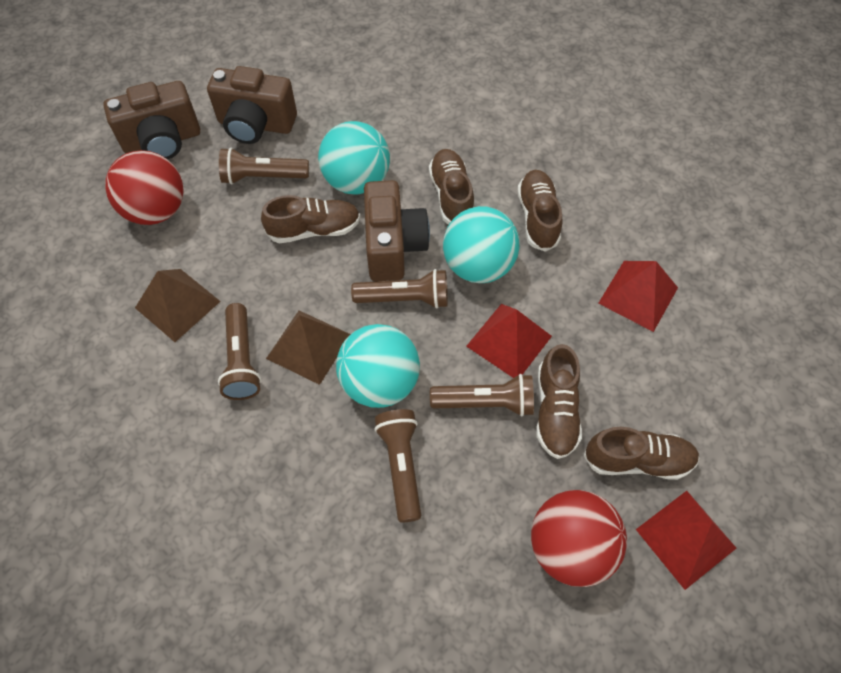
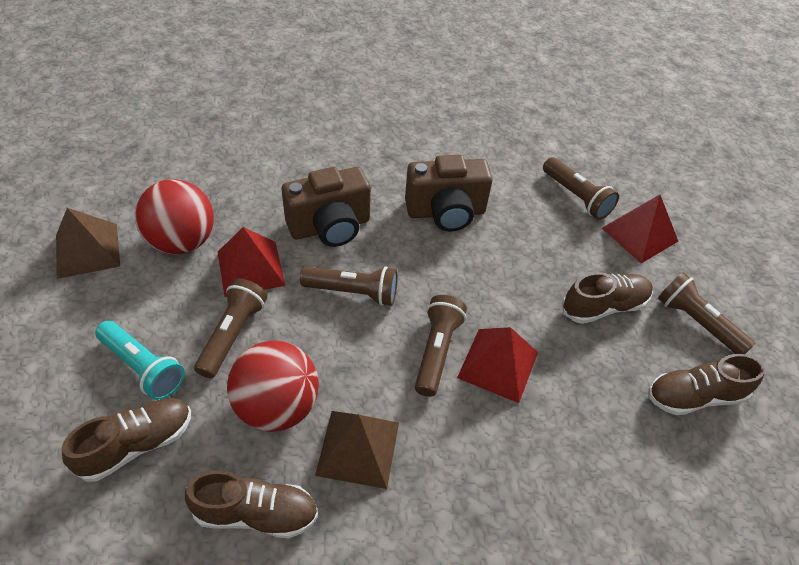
brown camera: 3 -> 2
brown shoe: 5 -> 4
turquoise ball: 3 -> 0
turquoise flashlight: 0 -> 1

